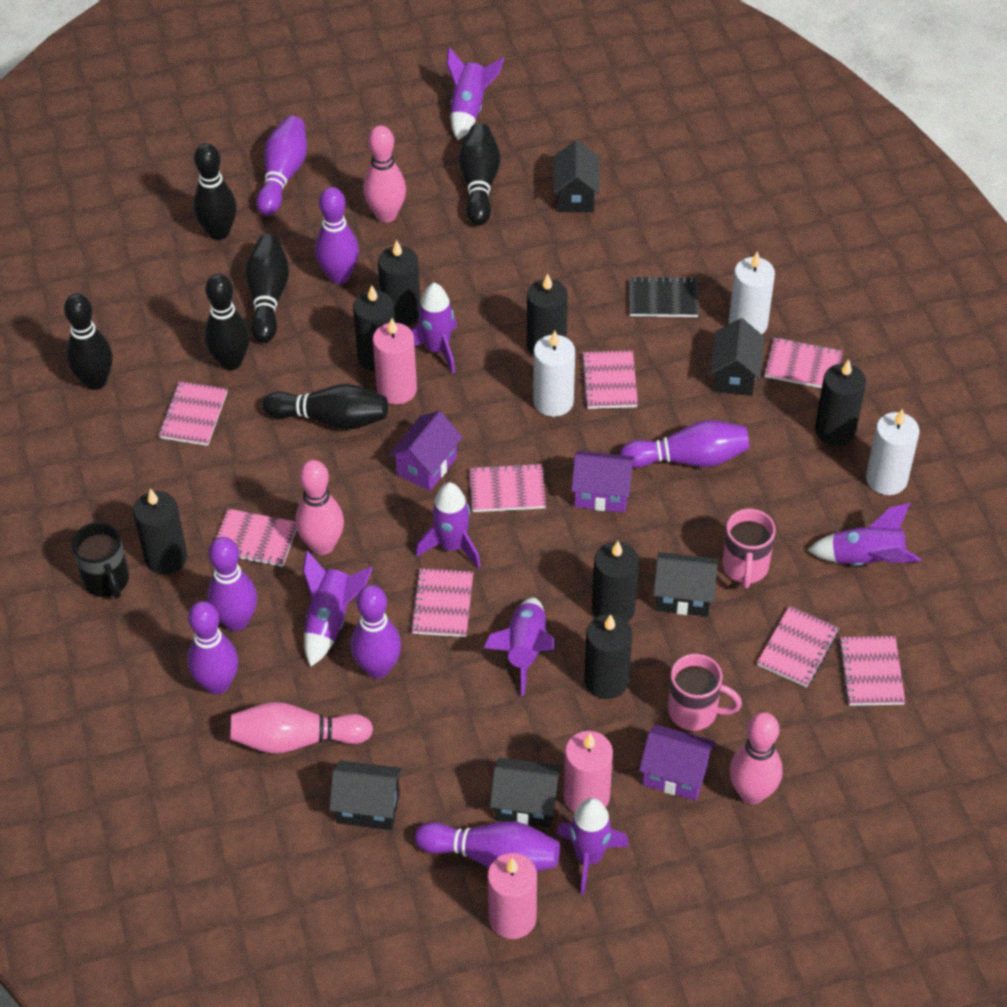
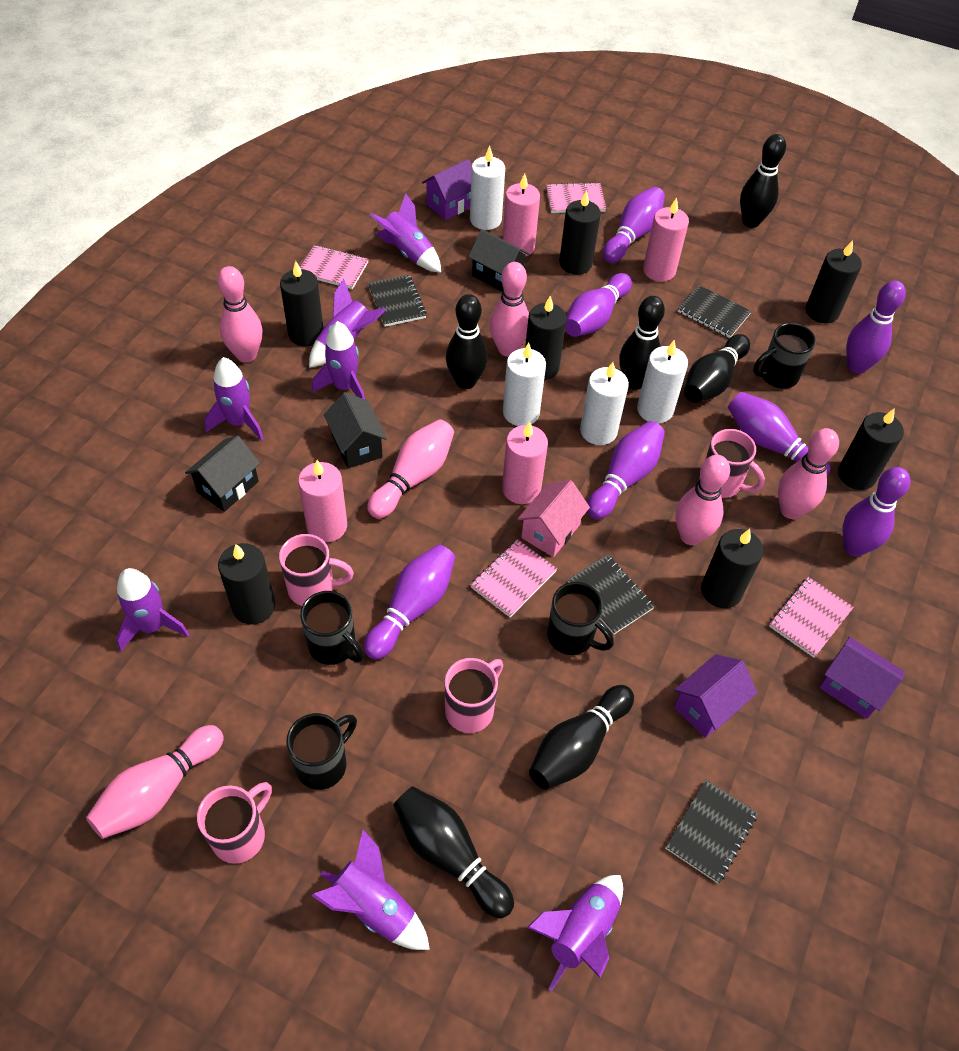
black house: 5 -> 3
black mug: 1 -> 4
black notebook: 1 -> 4
pink bowling pin: 4 -> 6
pink candle: 3 -> 4
pink house: 0 -> 1
pink mug: 2 -> 4
pink notebook: 8 -> 4
white candle: 3 -> 4

